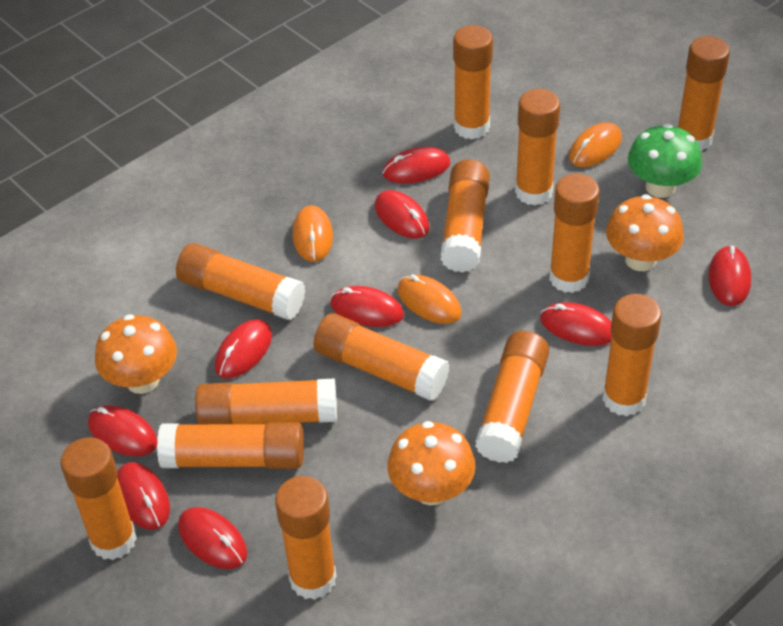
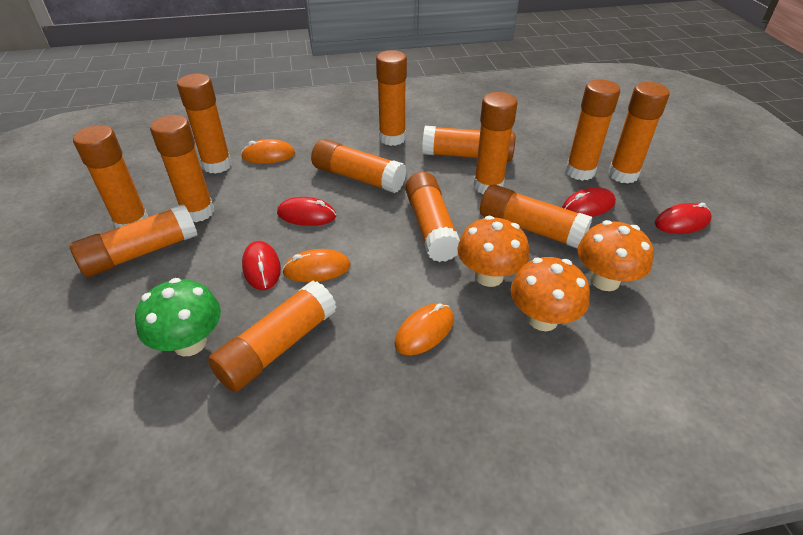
red mouse: 9 -> 4

